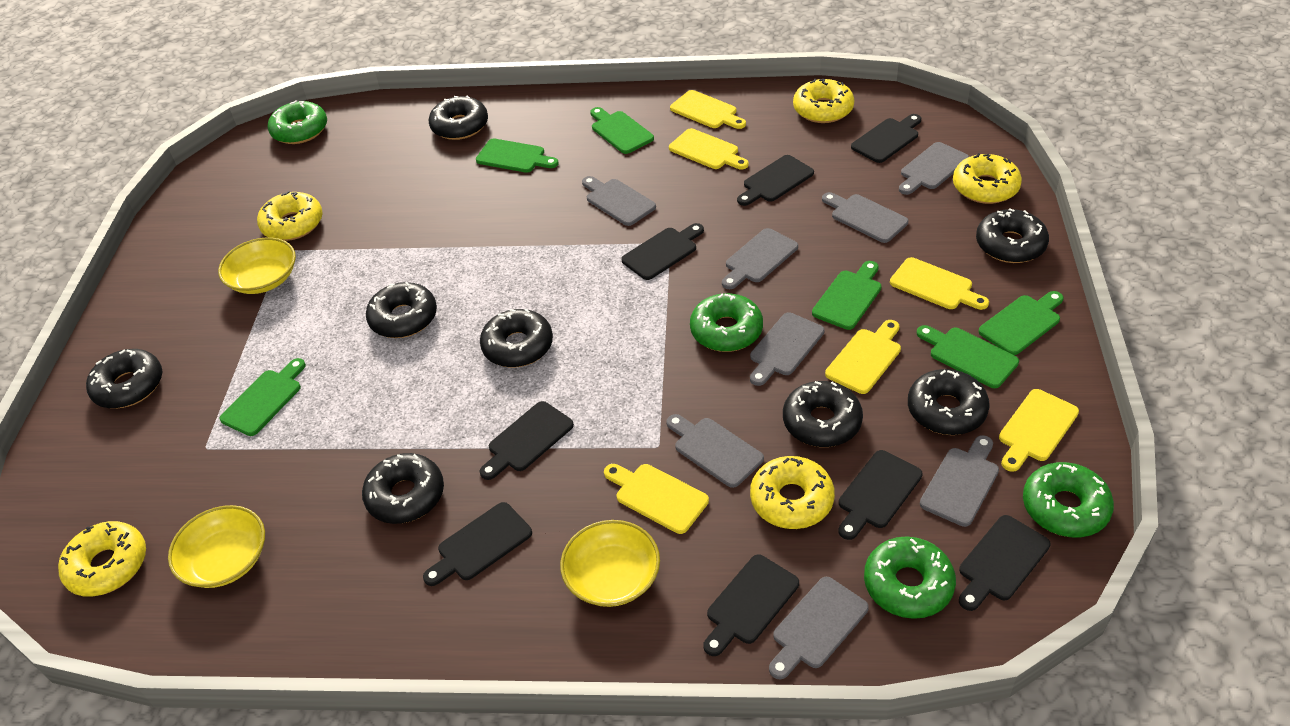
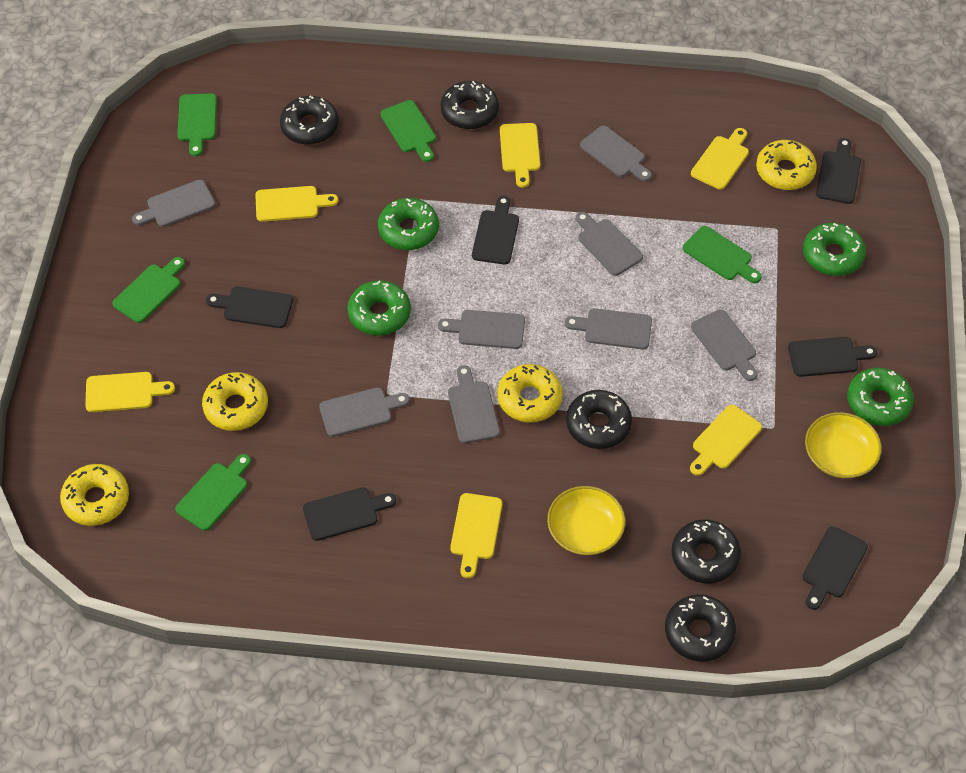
black cutting board: 8 -> 6
black donut: 8 -> 5
green cutting board: 6 -> 5
yellow bowl: 3 -> 2
yellow donut: 5 -> 4

